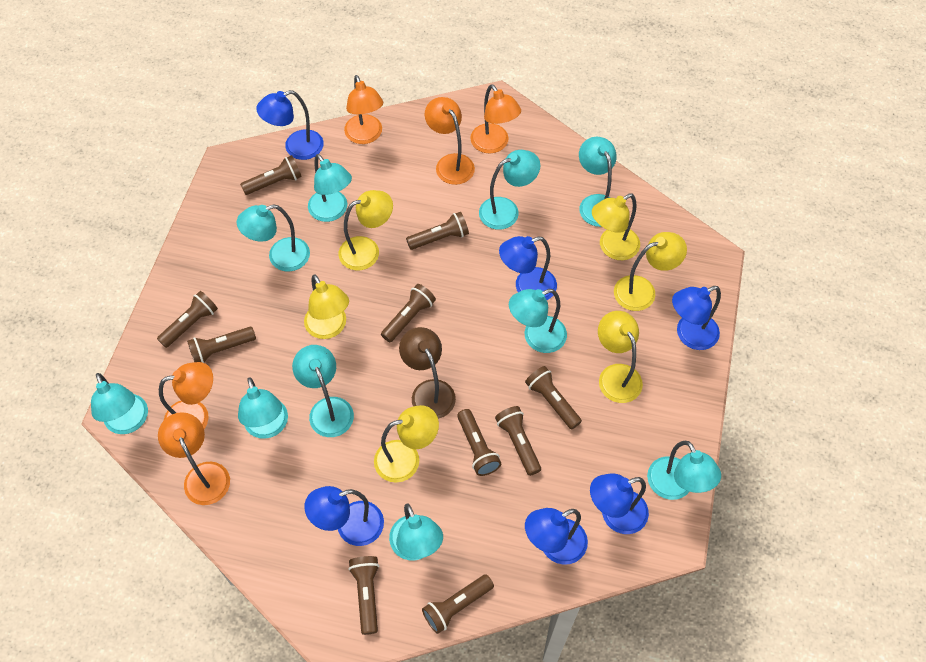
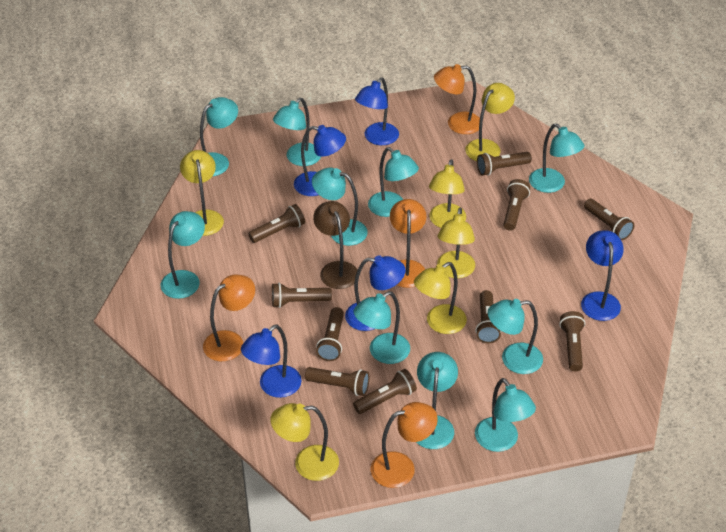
blue lamp: 6 -> 5
orange lamp: 5 -> 4

